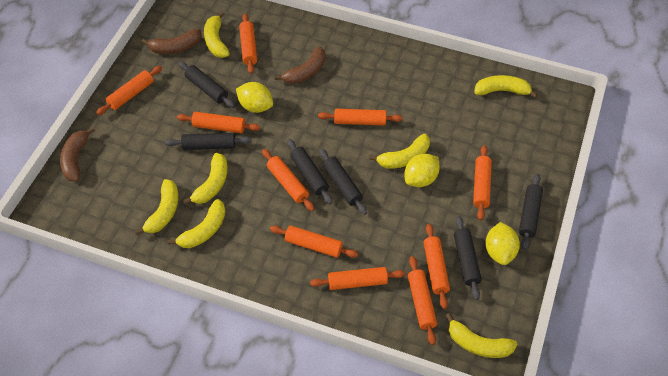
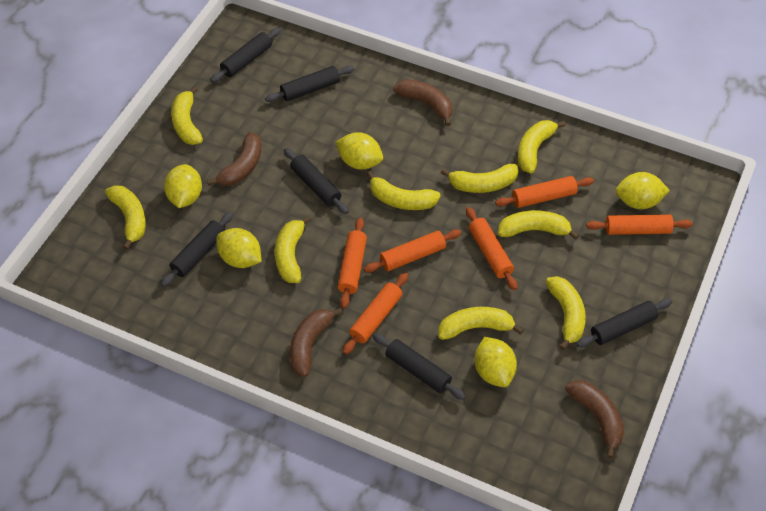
brown banana: 3 -> 4
orange rolling pin: 10 -> 6
yellow banana: 7 -> 9
yellow lemon: 3 -> 5

